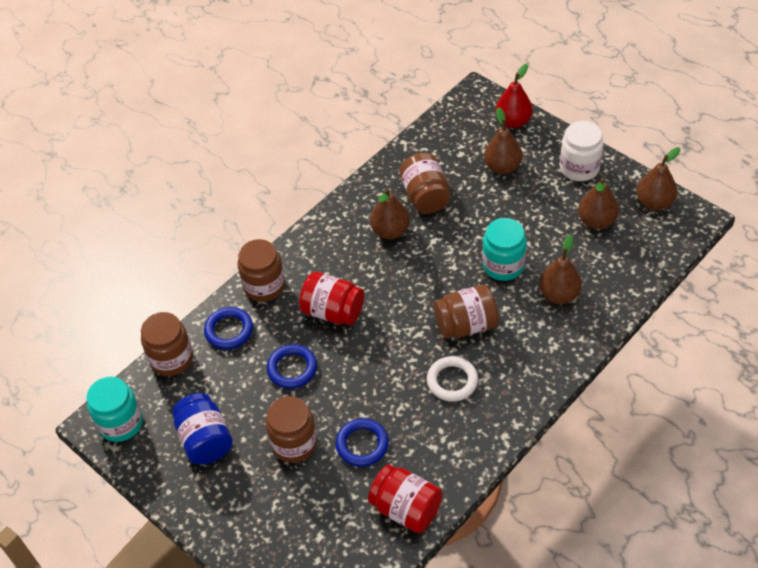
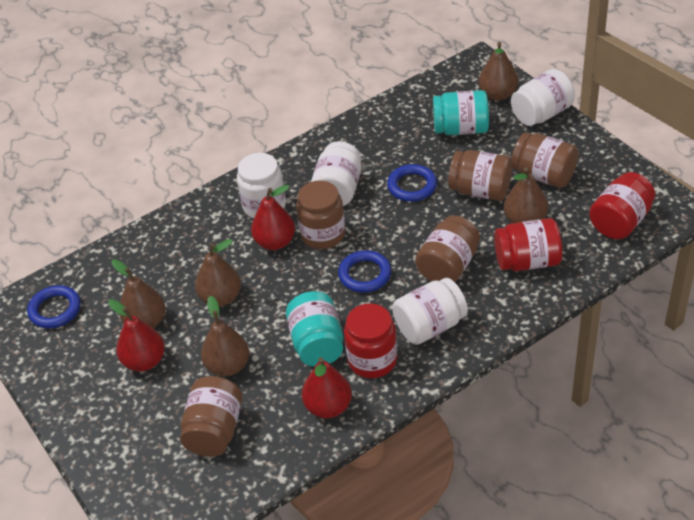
blue jar: 1 -> 0
red jar: 2 -> 3
red pear: 1 -> 3
white jar: 1 -> 4
white ring: 1 -> 0

